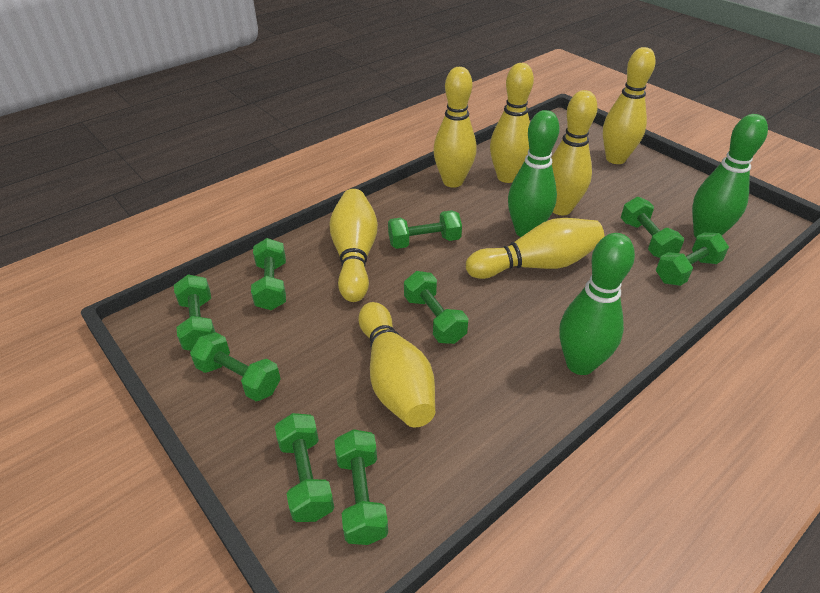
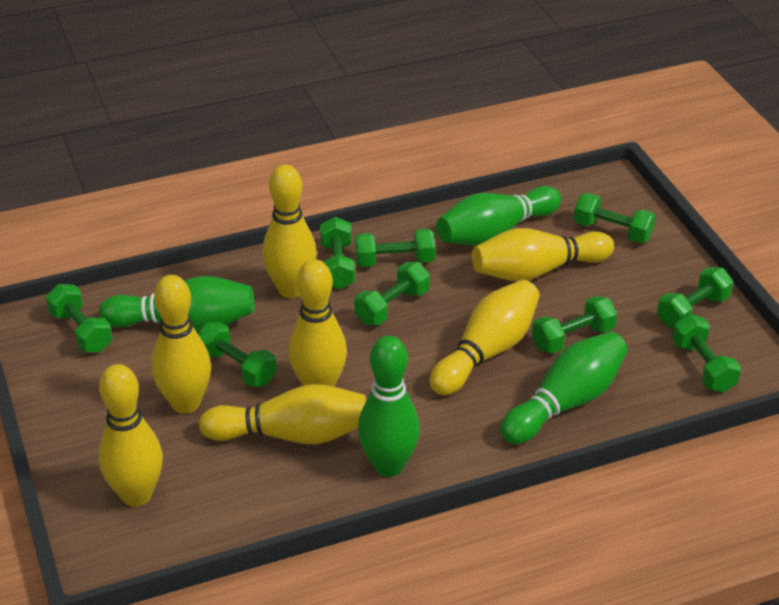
green bowling pin: 3 -> 4

